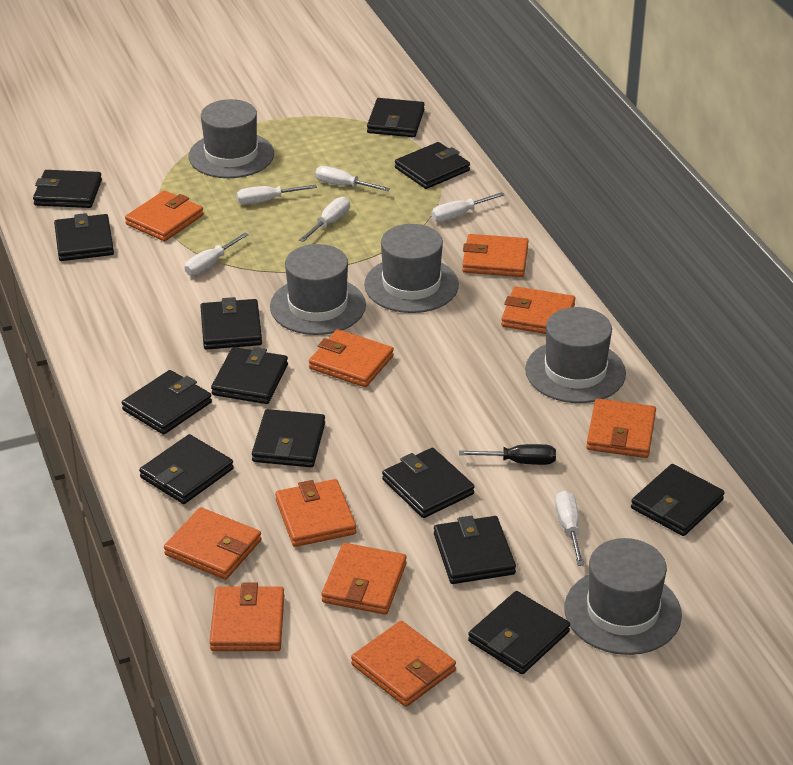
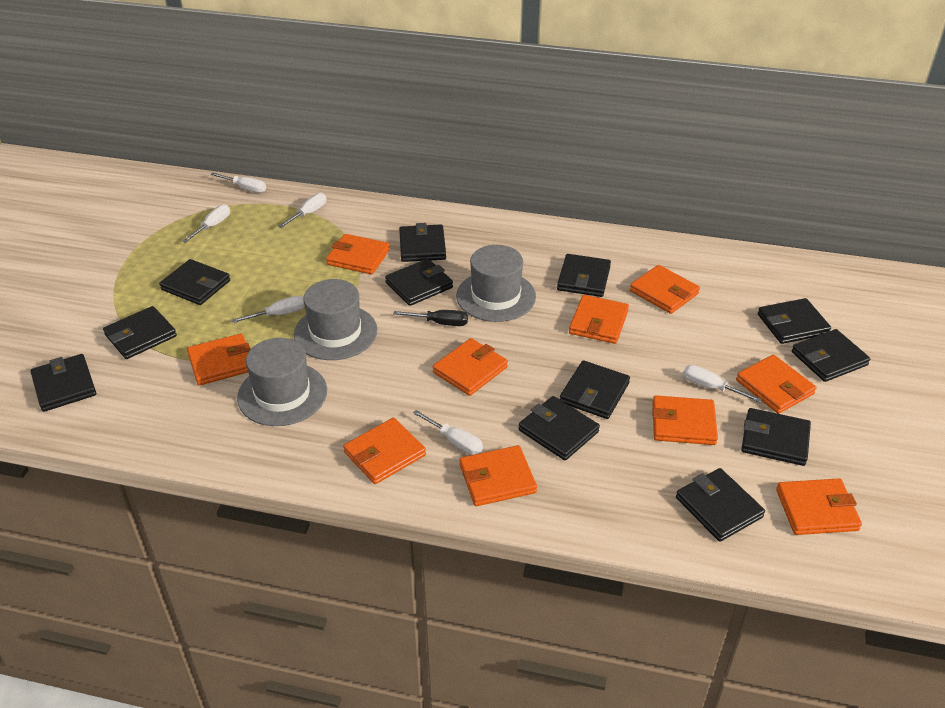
black wallet: 13 -> 12
grey hat: 5 -> 3

